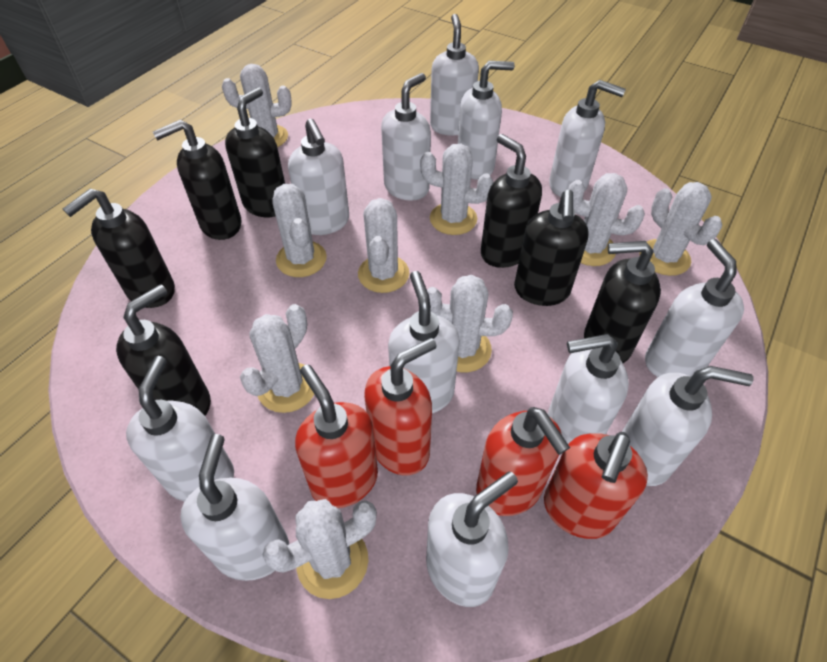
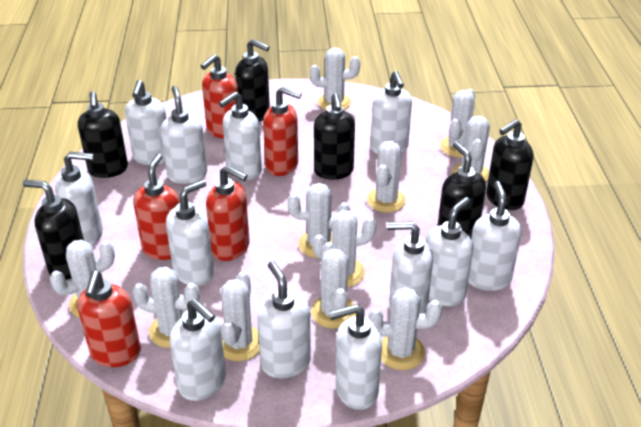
black soap dispenser: 7 -> 6
red soap dispenser: 4 -> 5
white cactus: 9 -> 11

